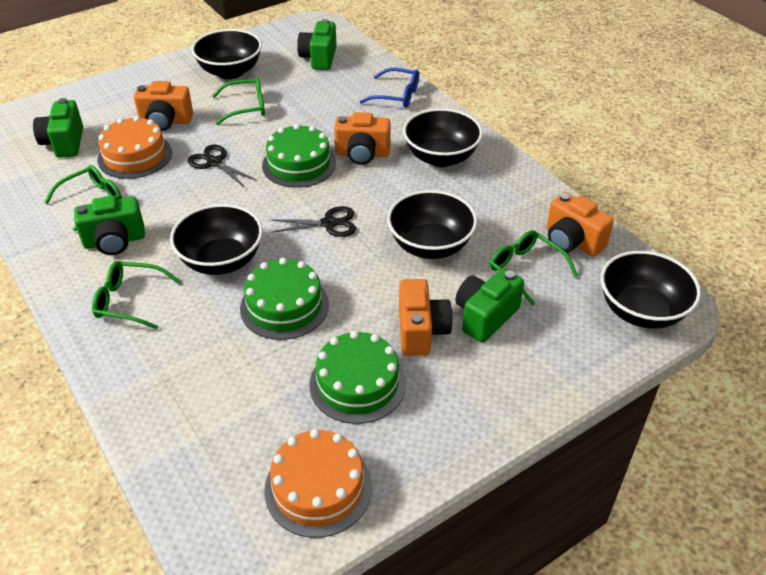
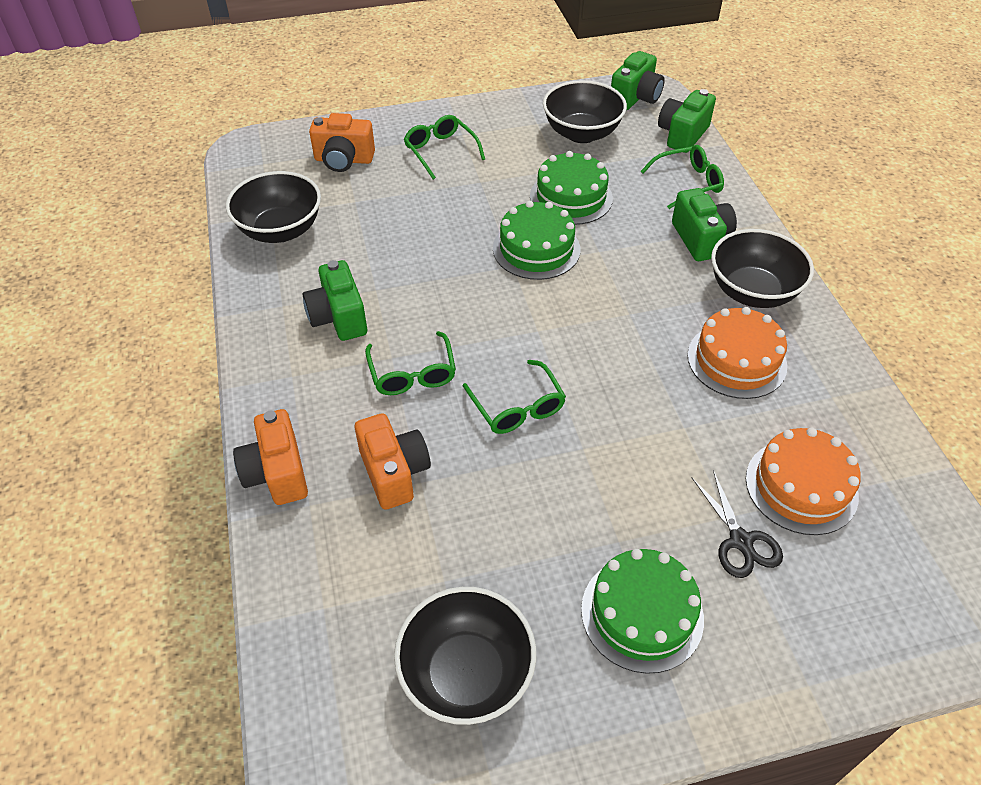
black bowl: 5 -> 4
black scissors: 2 -> 1
blue glasses: 1 -> 0
orange camera: 4 -> 3

